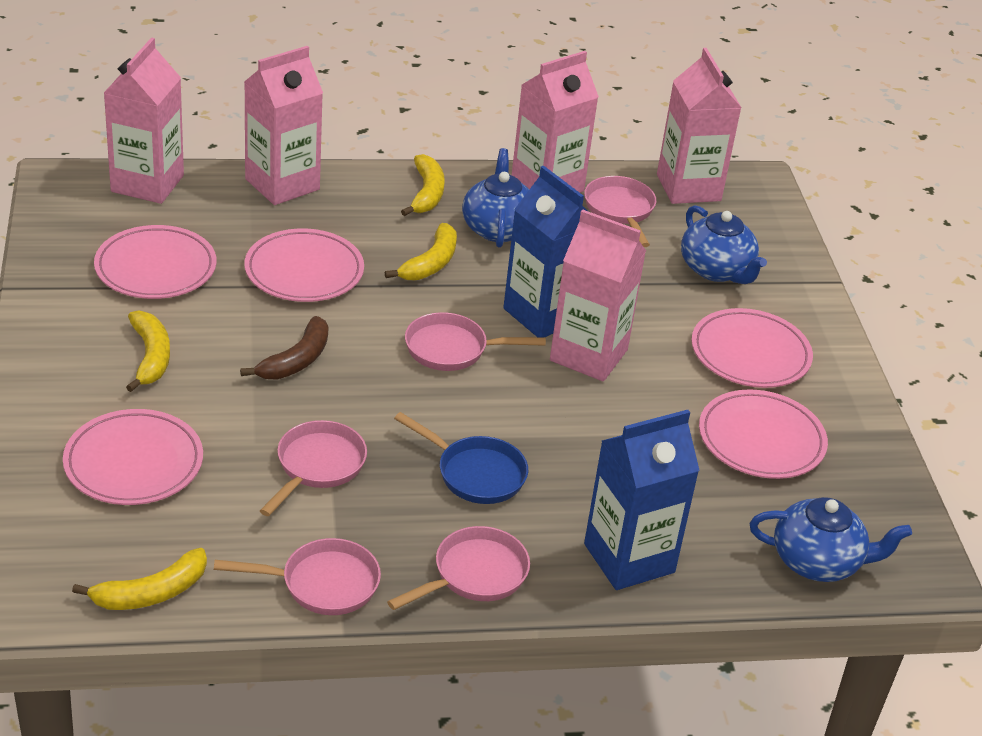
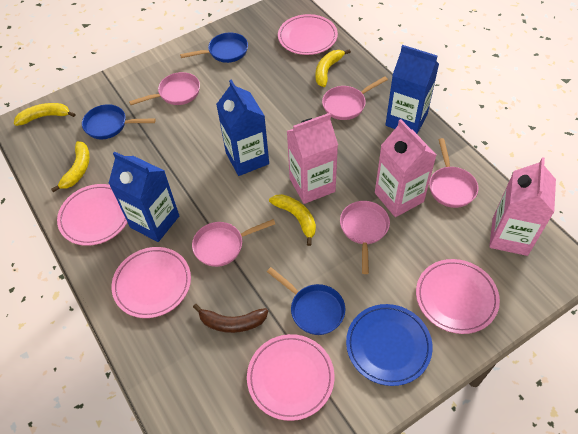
blue carton: 2 -> 3
blue pan: 1 -> 3
blue plate: 0 -> 1
blue teapot: 3 -> 0
pink carton: 5 -> 3

